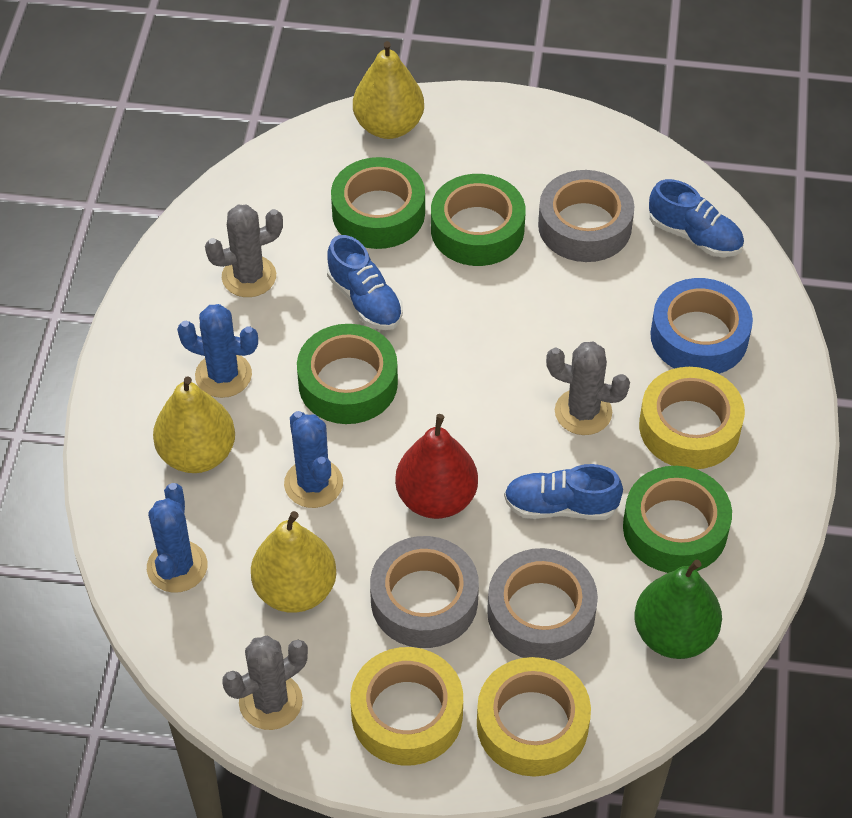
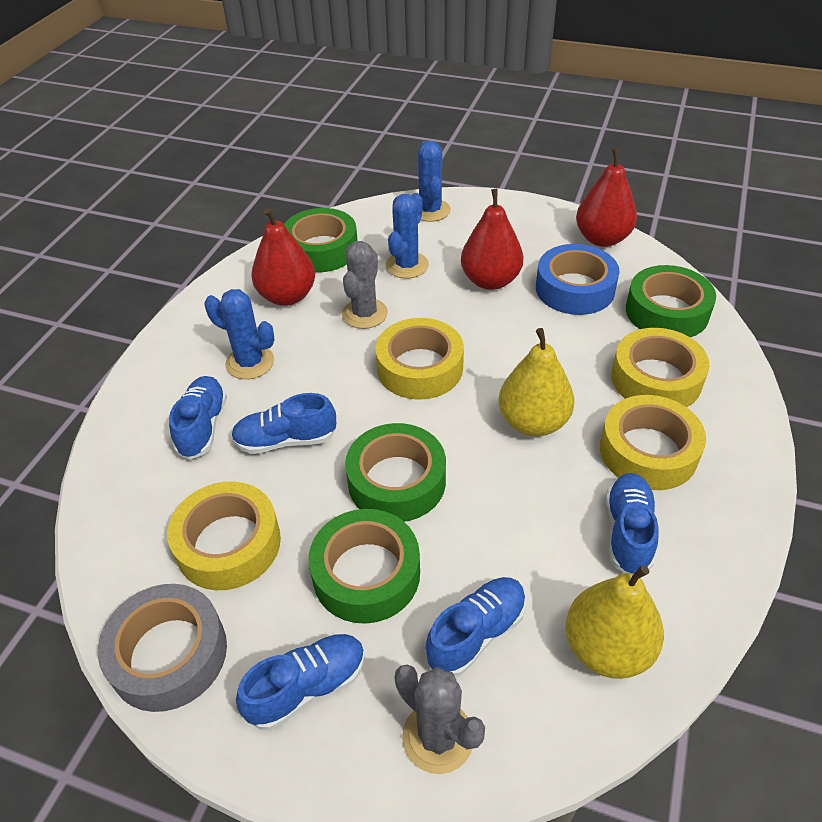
blue shoe: 3 -> 5
green pear: 1 -> 0
grey cactus: 3 -> 2
grey tape: 3 -> 1
red pear: 1 -> 3
yellow pear: 3 -> 2
yellow tape: 3 -> 4

